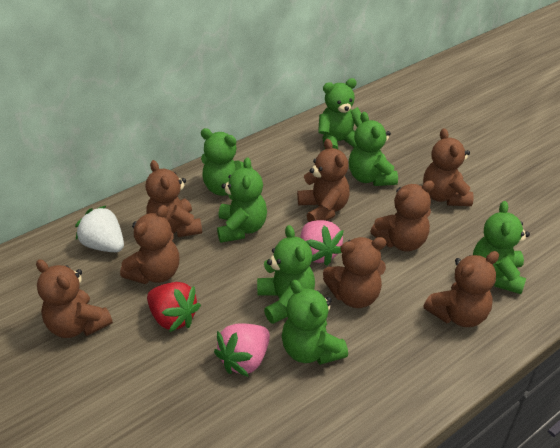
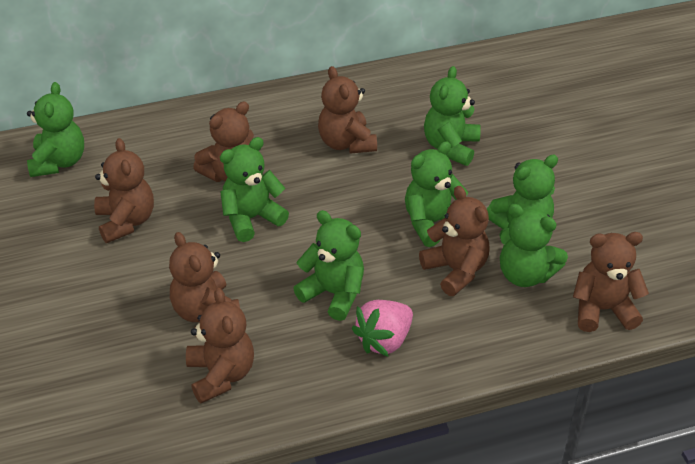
brown teddy bear: 8 -> 7
pink strawberry: 2 -> 1
red strawberry: 1 -> 0
white strawberry: 1 -> 0

